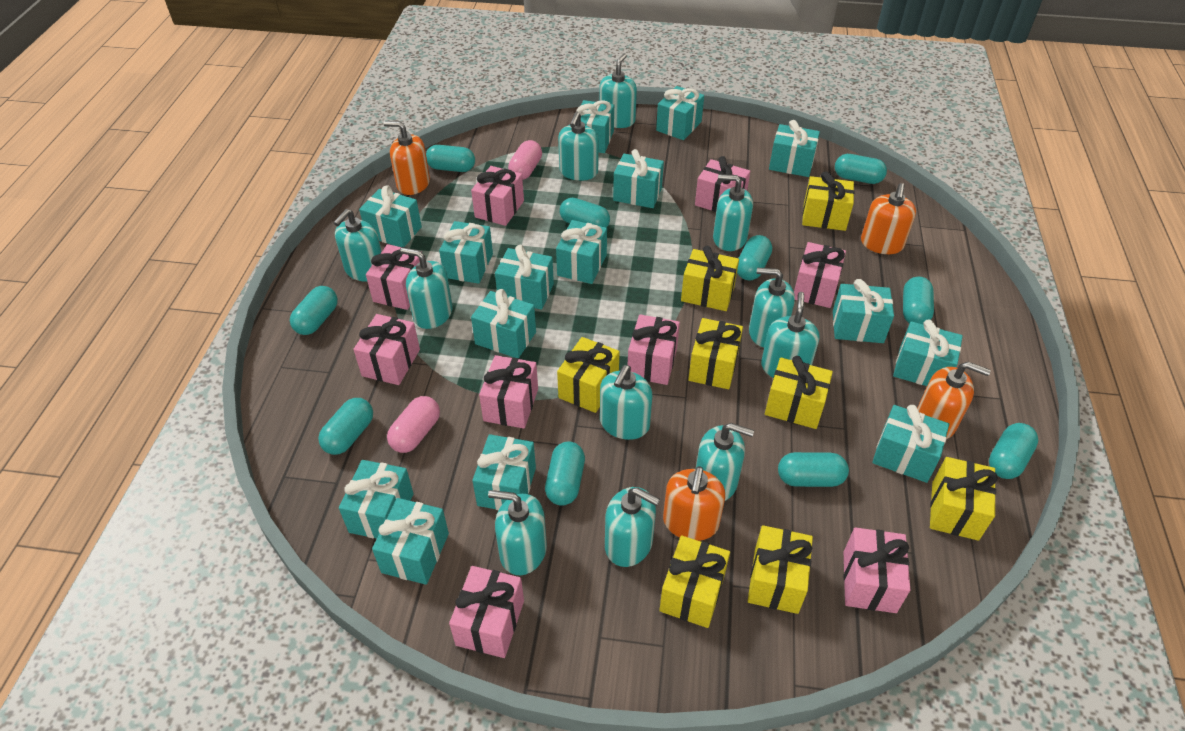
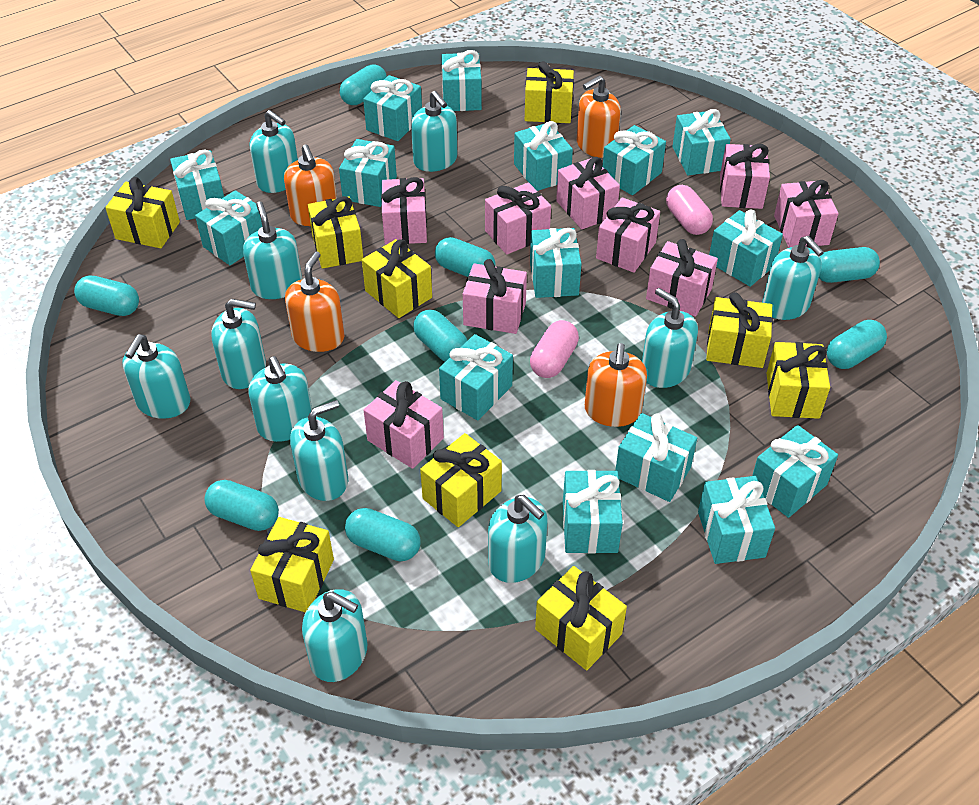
turquoise capsule: 10 -> 8
yellow gift: 8 -> 9

